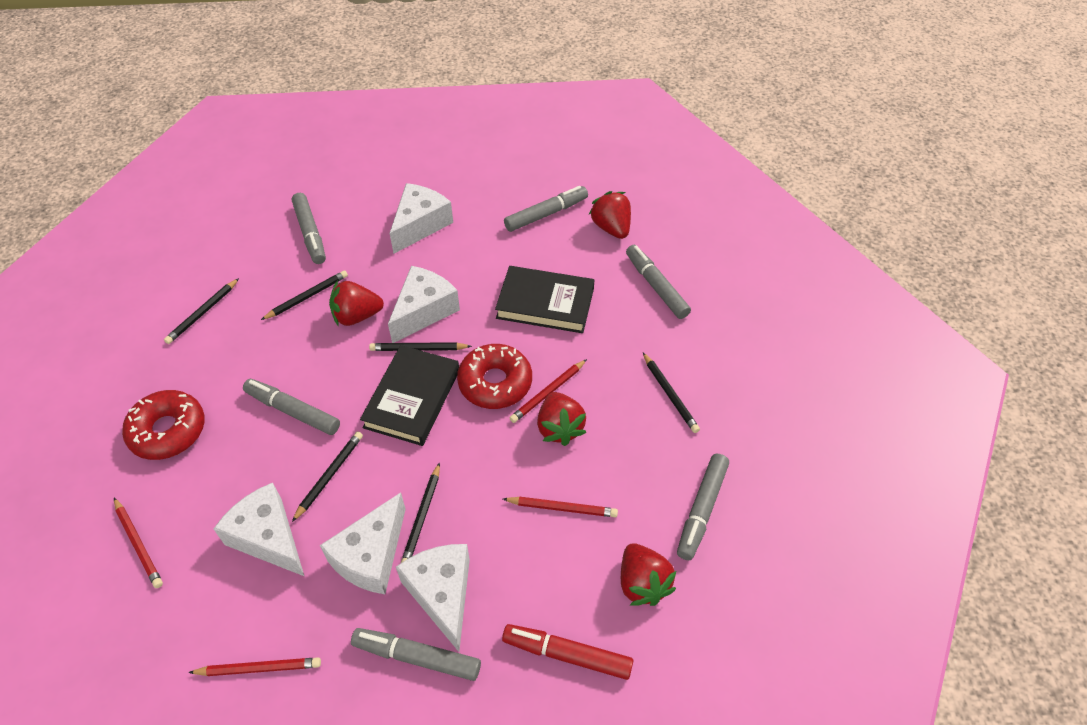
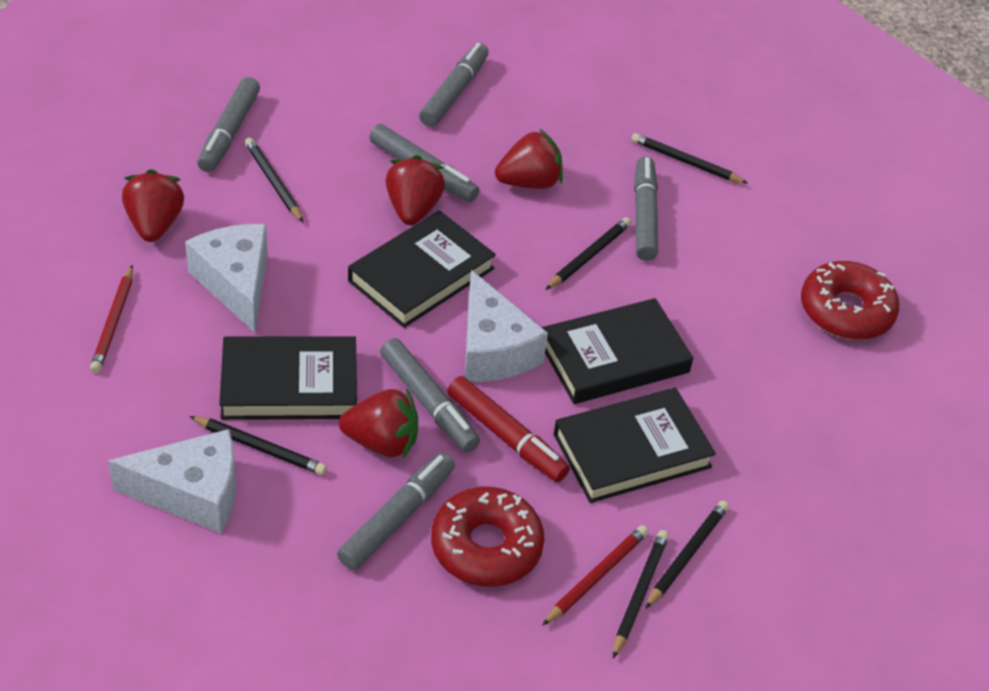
black book: 2 -> 4
red pencil: 4 -> 2
white cheese: 5 -> 3

